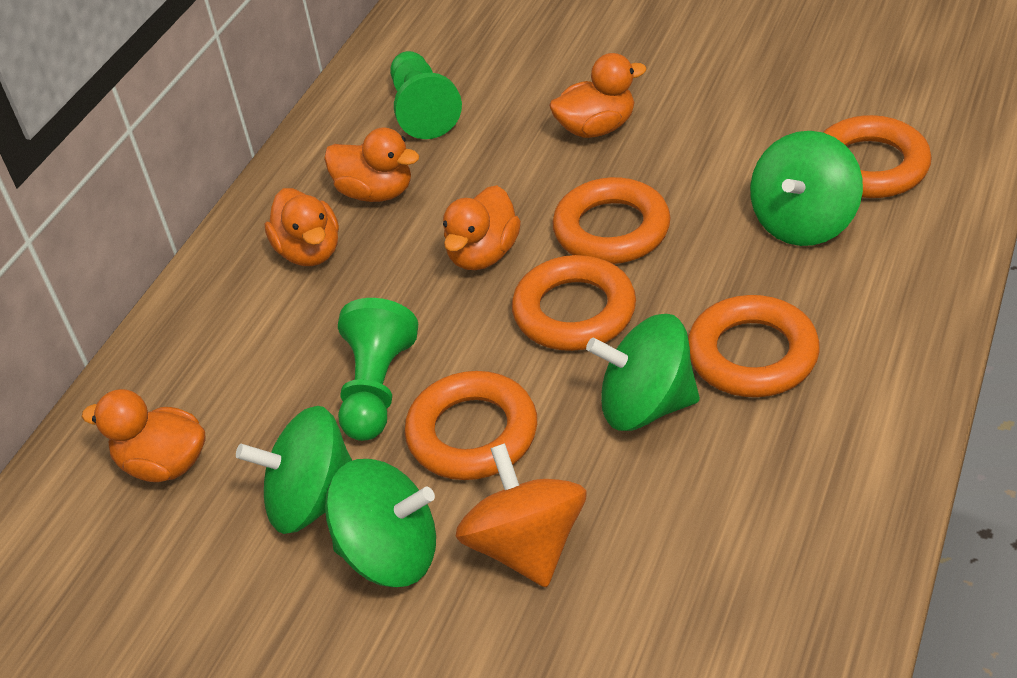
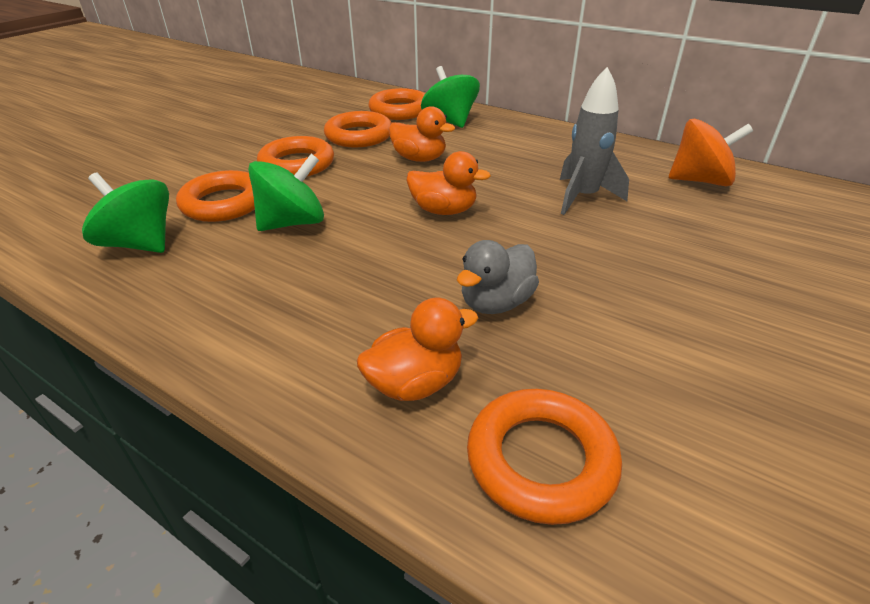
green pawn: 2 -> 0
green spinning top: 4 -> 3
grey duck: 0 -> 1
grey rocket: 0 -> 1
orange duck: 5 -> 3

